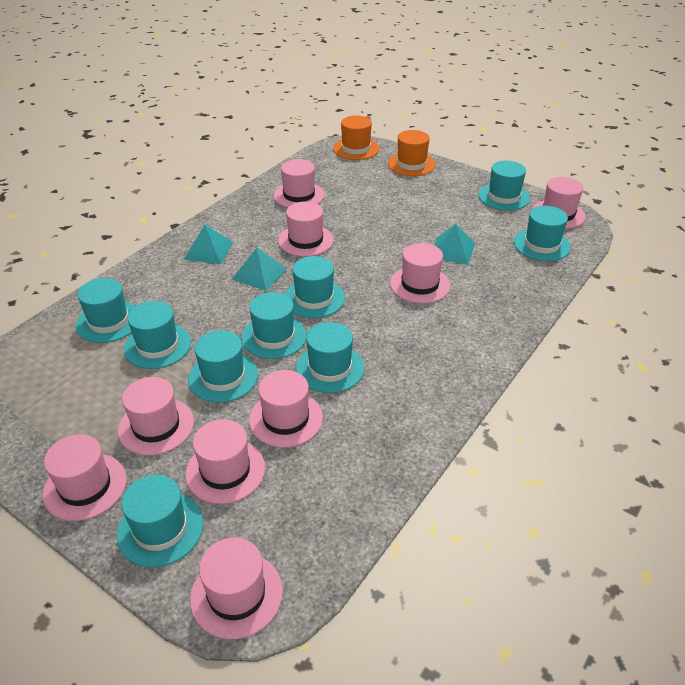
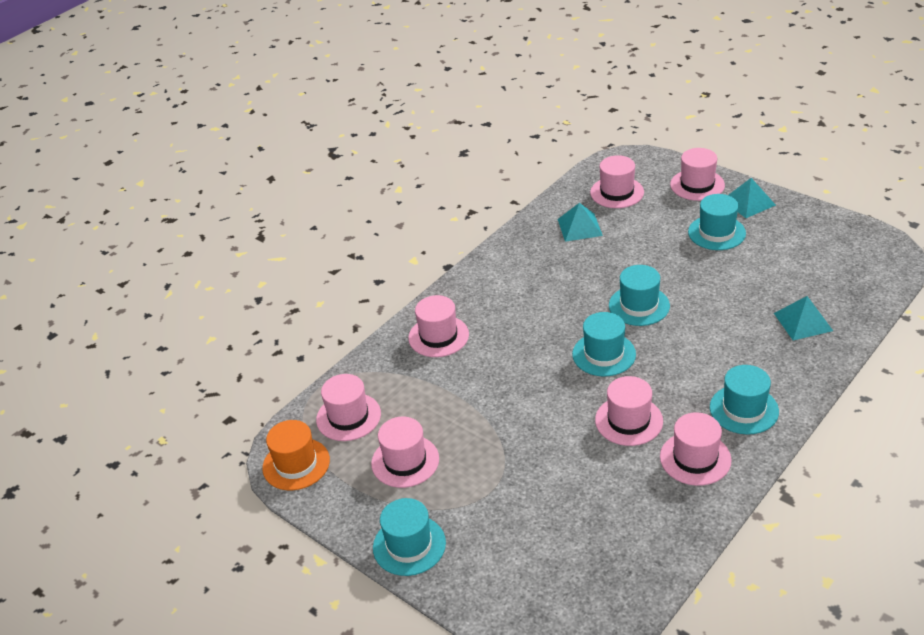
orange hat: 2 -> 1
pink hat: 9 -> 7
turquoise hat: 9 -> 5

